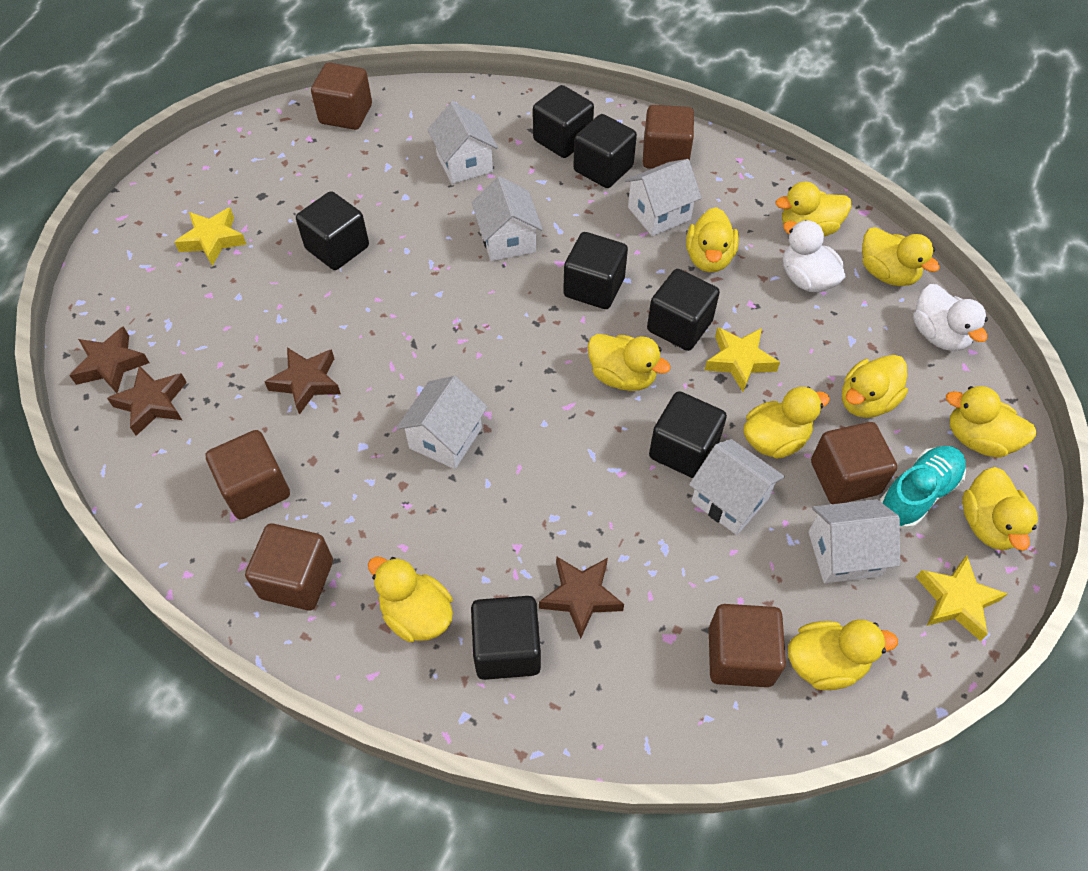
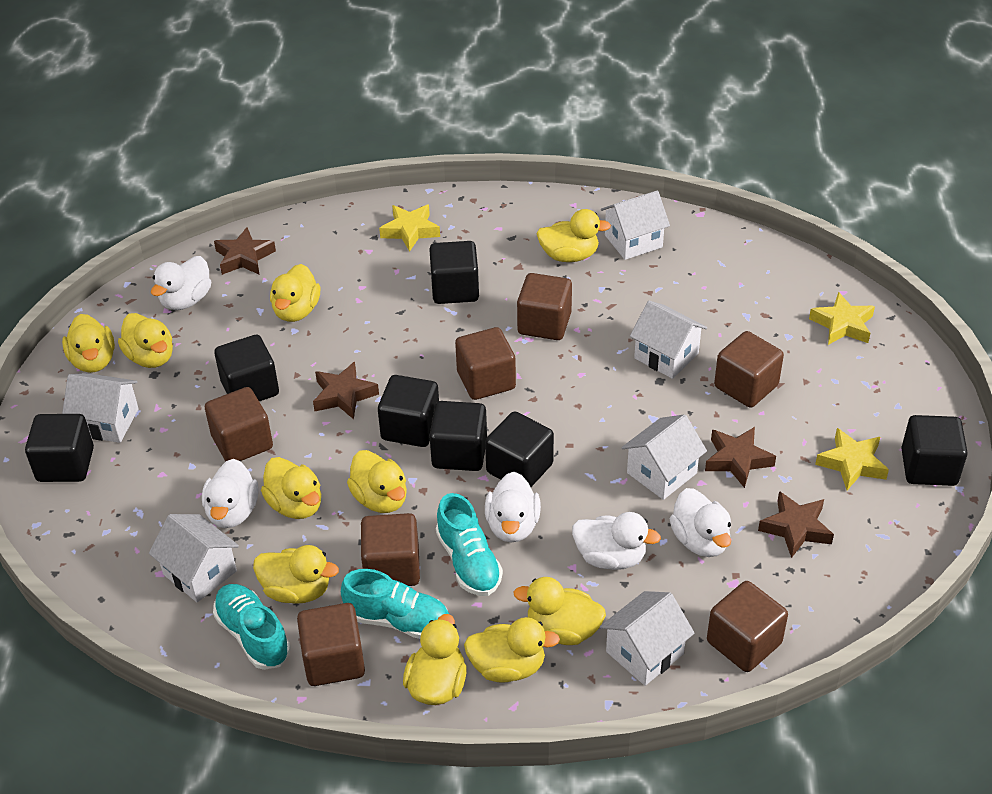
brown cube: 6 -> 7
turquoise shoe: 1 -> 3
white duck: 2 -> 5

